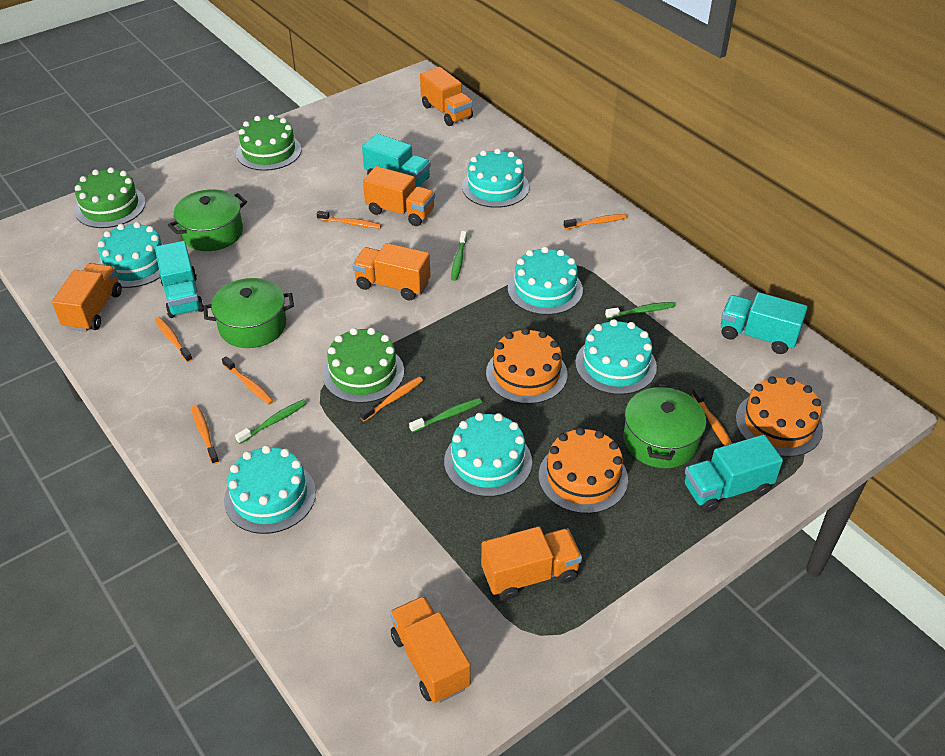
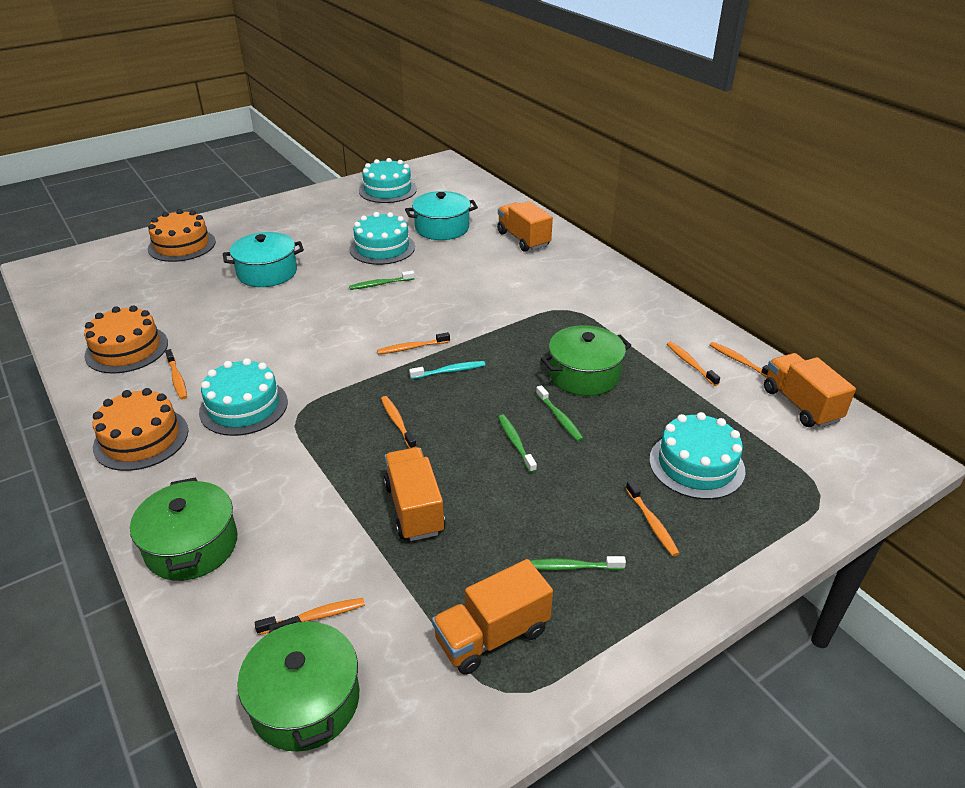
green cake: 3 -> 0
orange truck: 6 -> 4
turquoise cake: 6 -> 4
turquoise pot: 0 -> 2
turquoise toothbrush: 0 -> 1
turquoise truck: 4 -> 0

